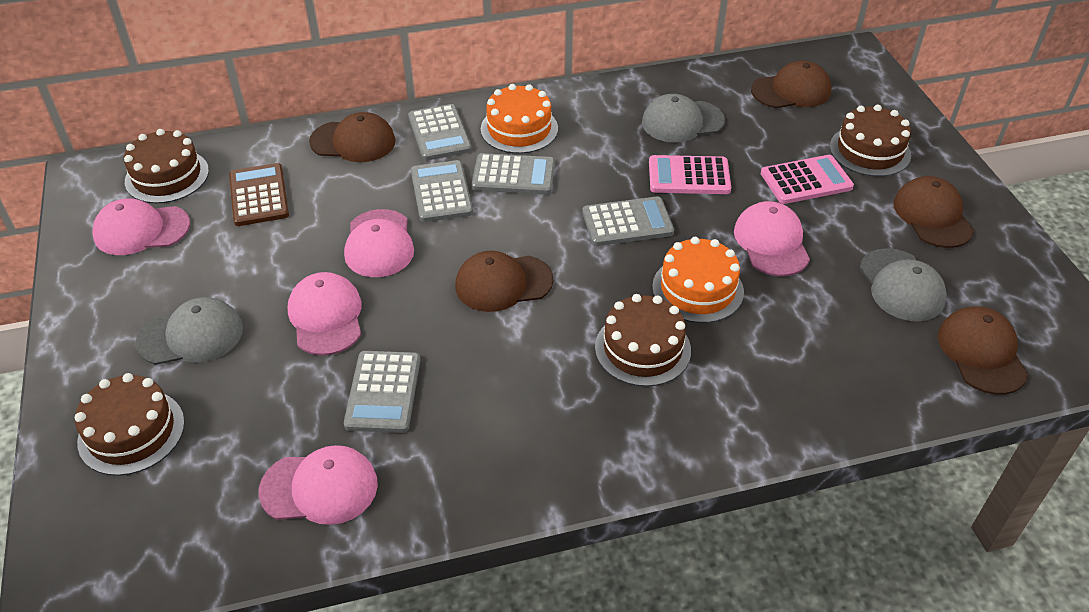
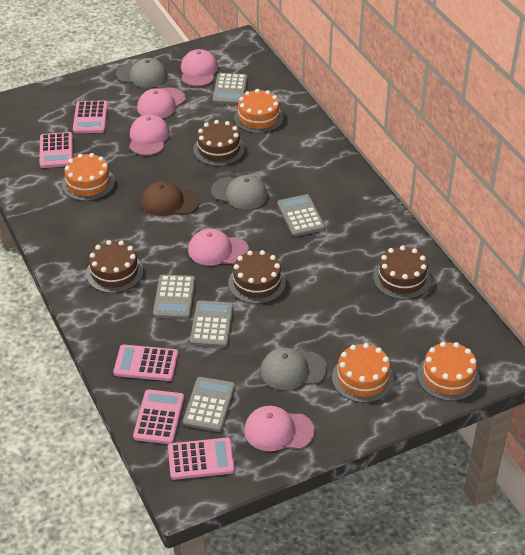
brown calculator: 1 -> 0
brown cap: 5 -> 1
orange cake: 2 -> 4
pink calculator: 2 -> 5

